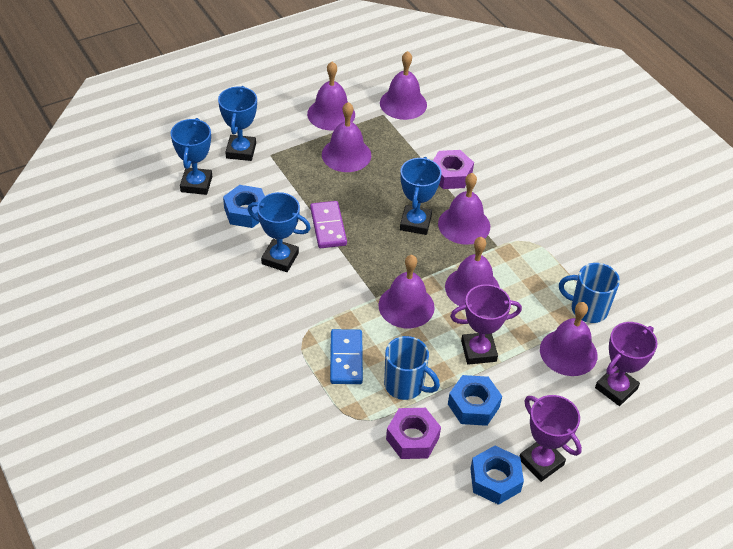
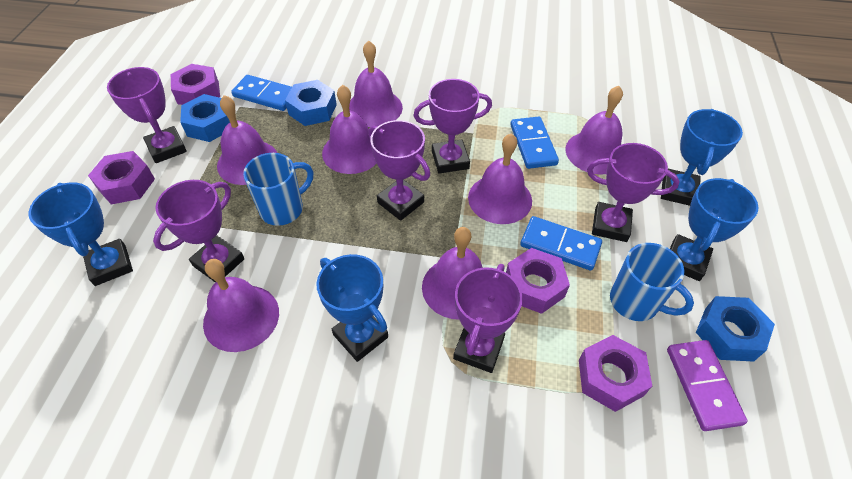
blue domino: 1 -> 3
purple nut: 2 -> 4
purple trophy: 3 -> 6

